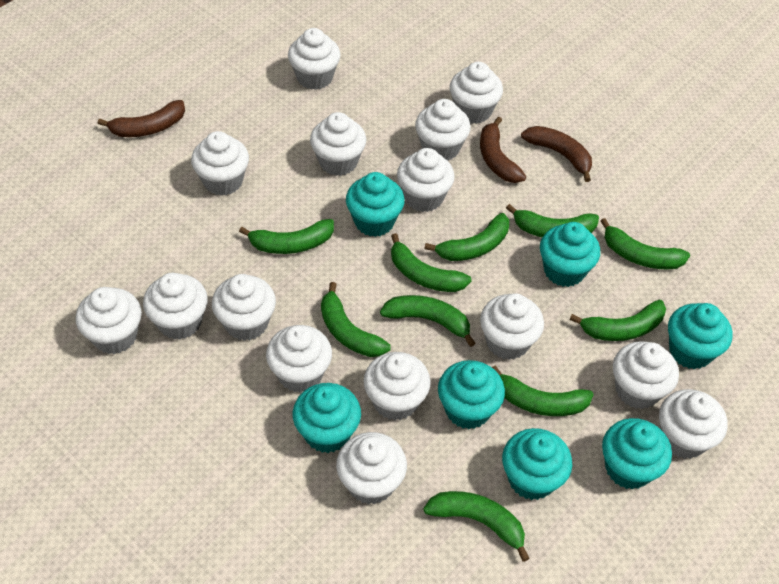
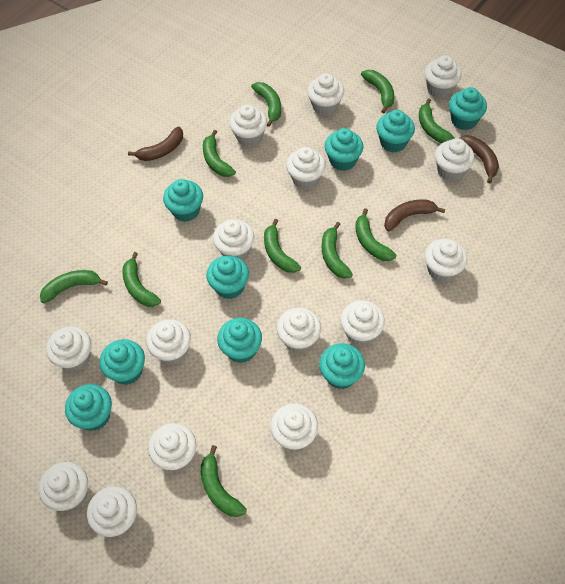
turquoise cupcake: 7 -> 9

